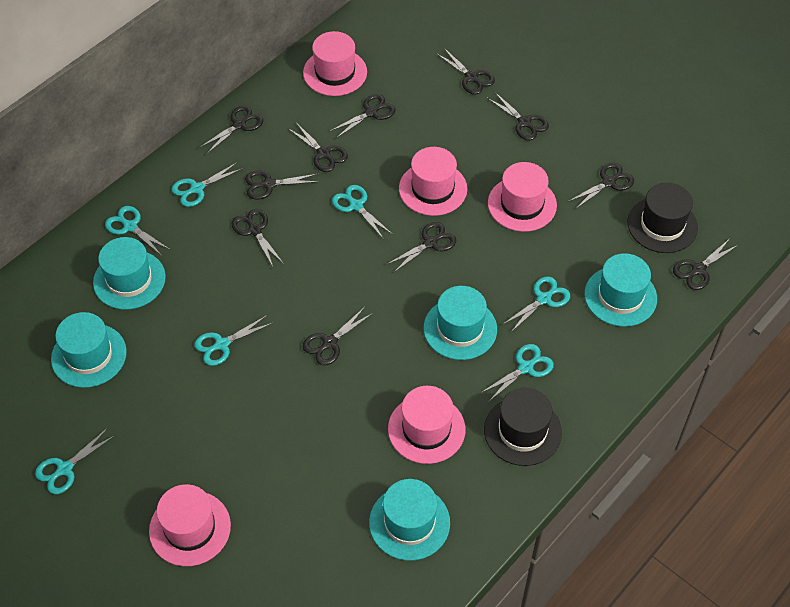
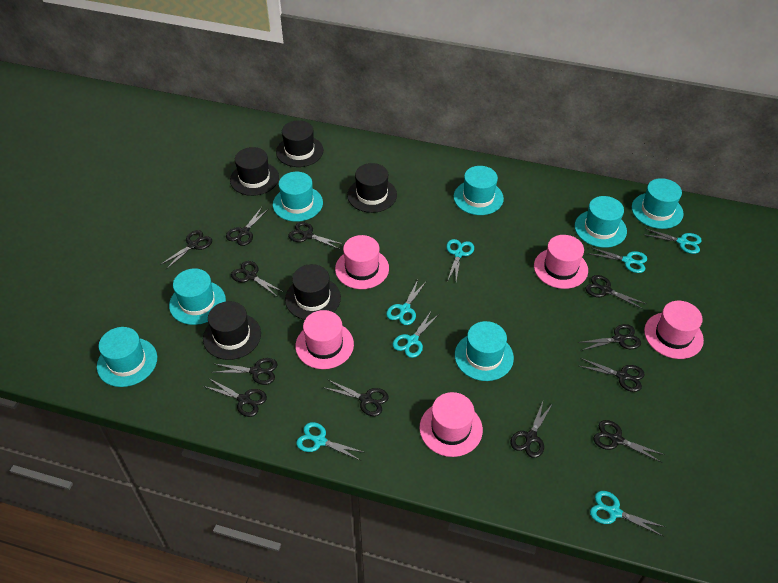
black hat: 2 -> 5
black scissors: 11 -> 12
turquoise hat: 5 -> 7

